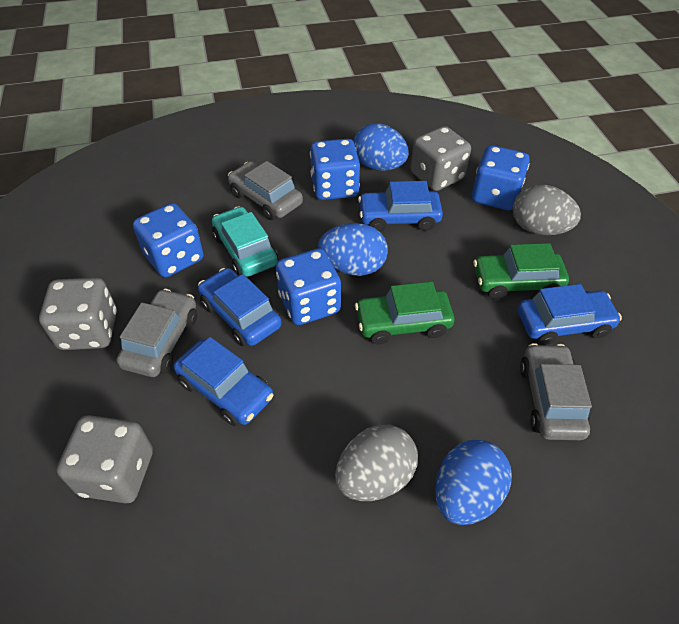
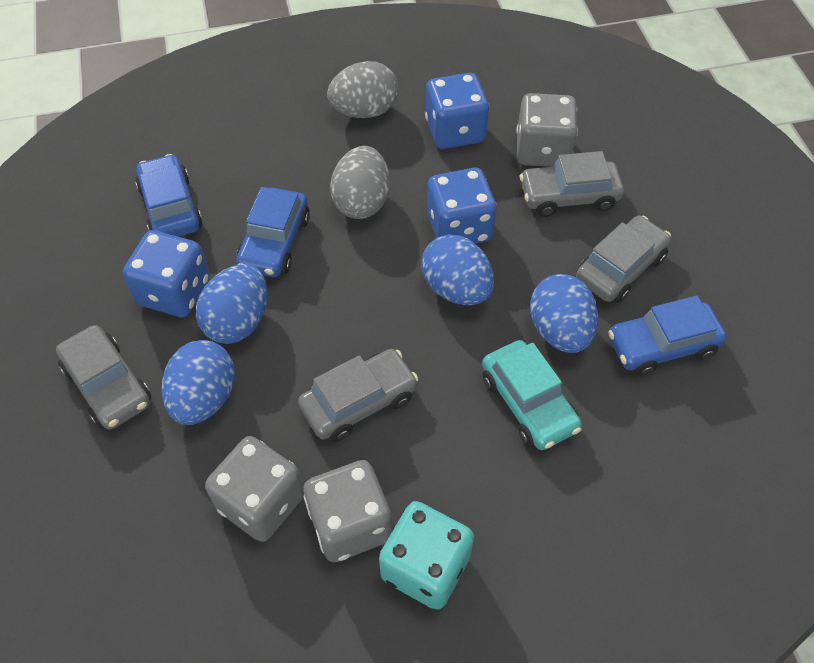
blue car: 4 -> 3
blue dice: 4 -> 3
blue egg: 3 -> 4
green car: 2 -> 0
grey car: 3 -> 4
turquoise dice: 0 -> 1

